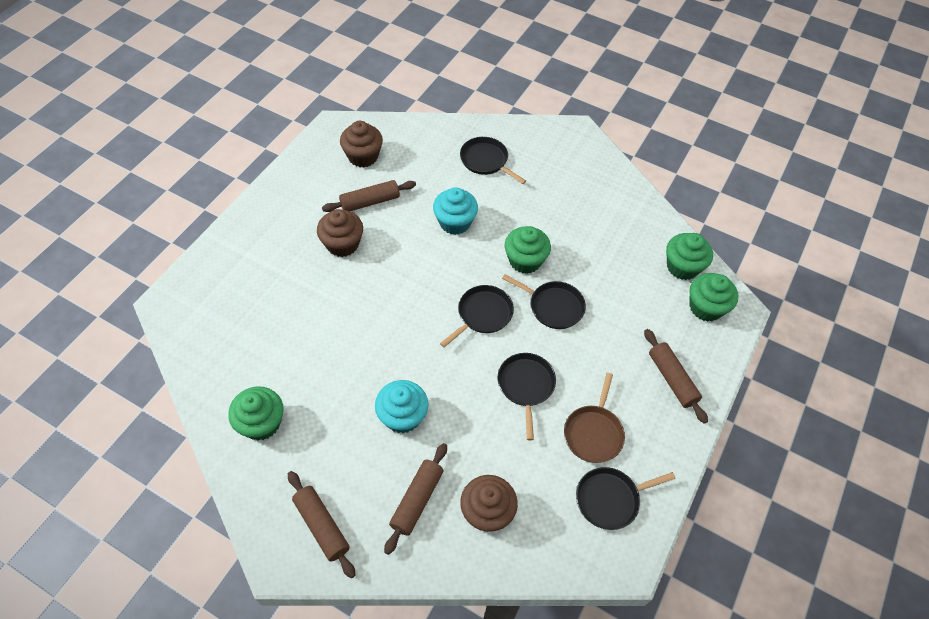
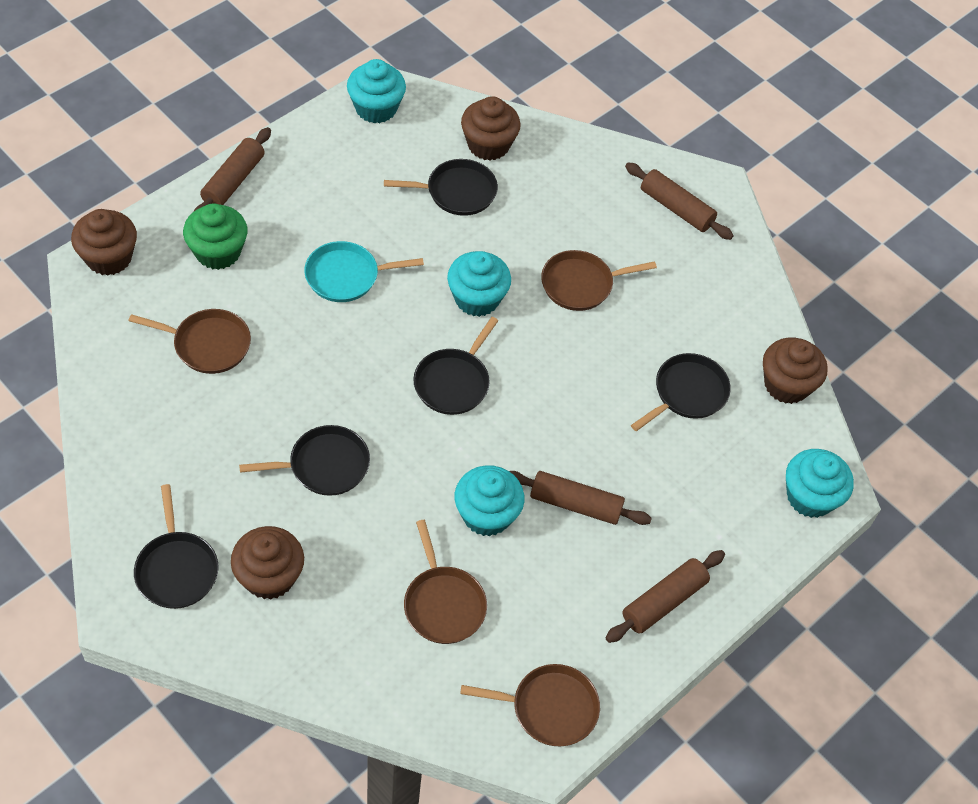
brown cupcake: 3 -> 4
brown pan: 1 -> 4
green cupcake: 4 -> 1
turquoise cupcake: 2 -> 4
turquoise pan: 0 -> 1

